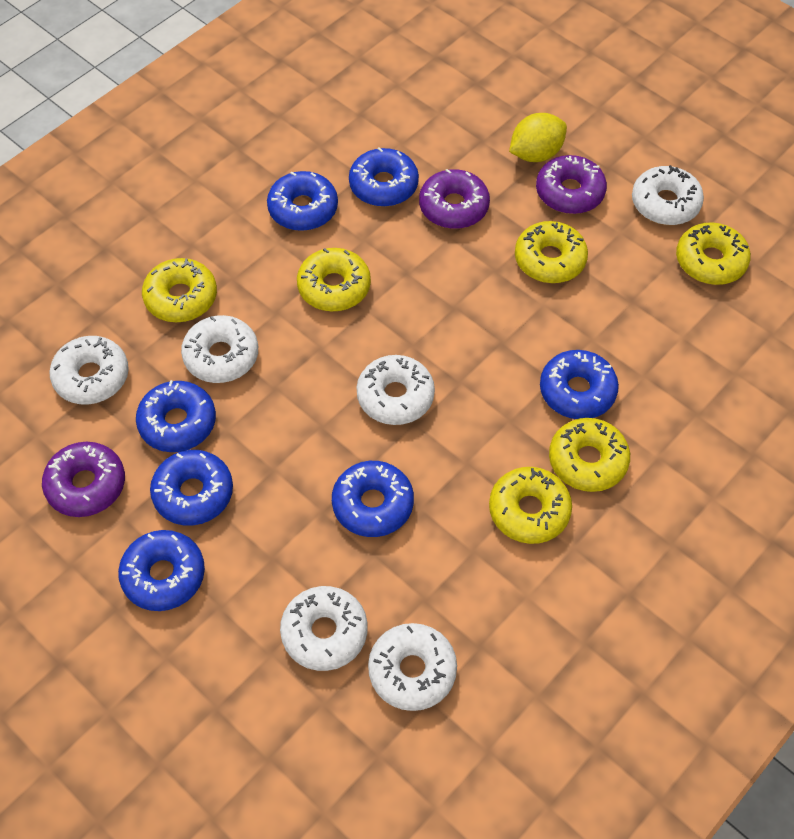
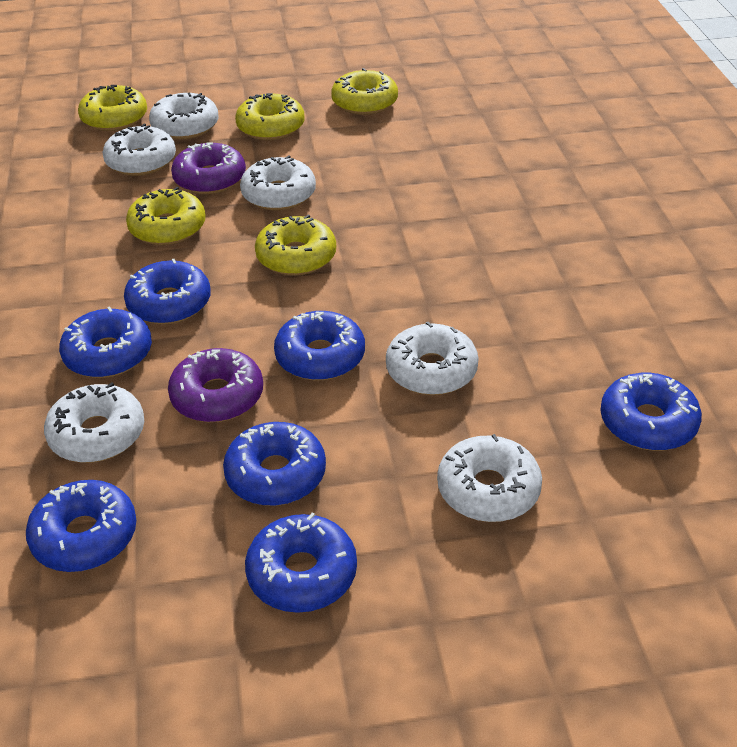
purple donut: 3 -> 2
yellow donut: 6 -> 5
yellow lemon: 1 -> 0

